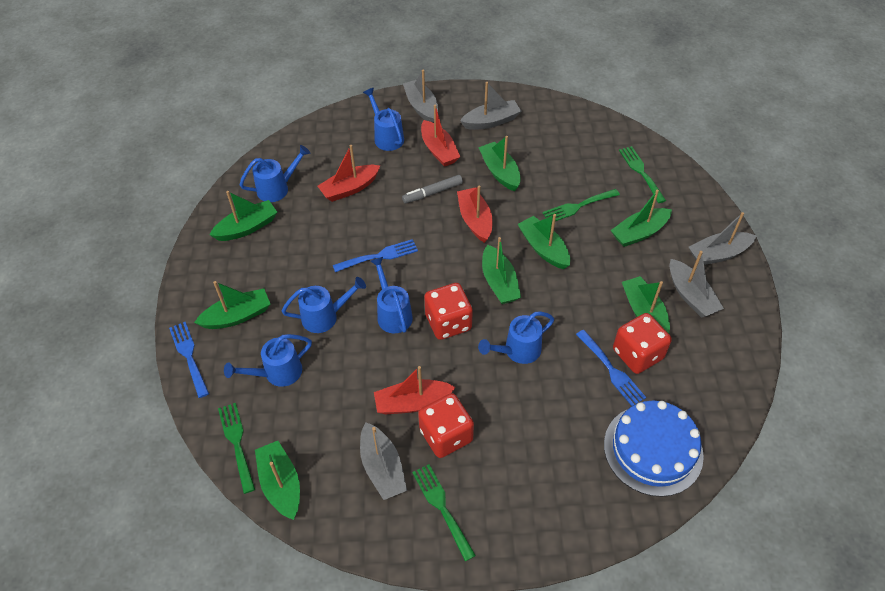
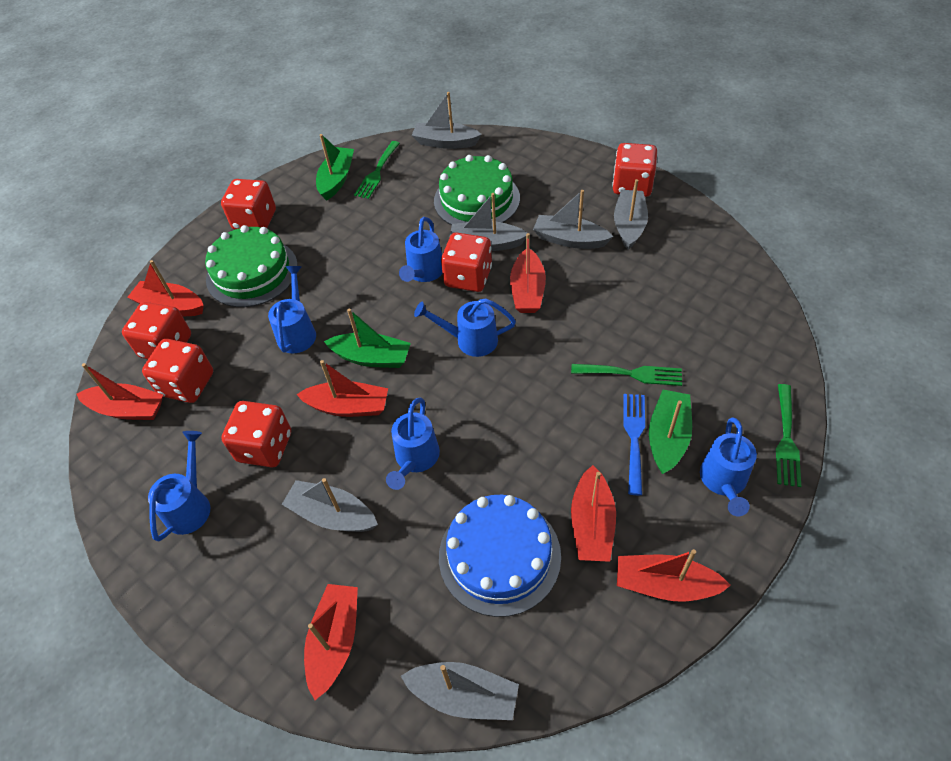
blue fork: 3 -> 1
green boat: 8 -> 3
green cake: 0 -> 2
green fork: 4 -> 3
grey boat: 5 -> 6
grey marker: 1 -> 0
red boat: 4 -> 7
red dice: 3 -> 6

